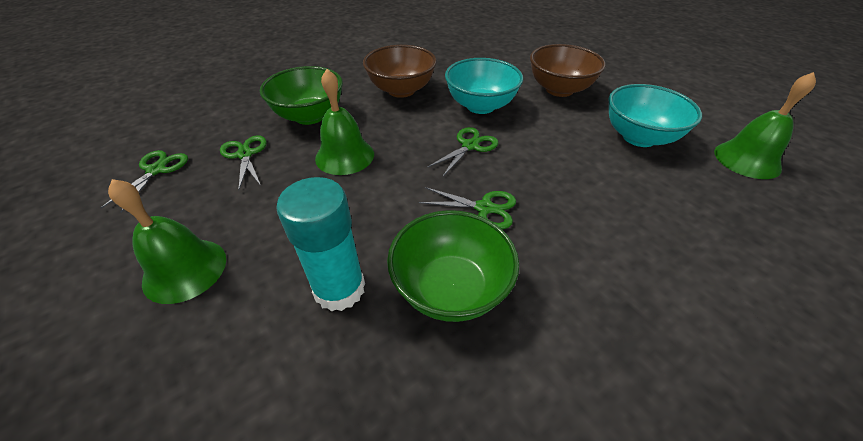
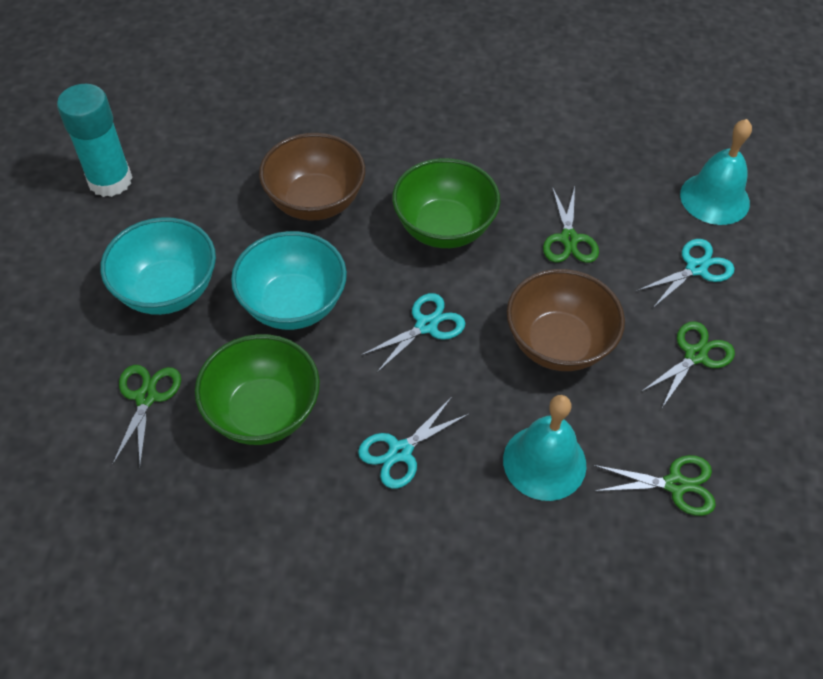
green bell: 3 -> 0
turquoise bell: 0 -> 2
turquoise scissors: 0 -> 3

